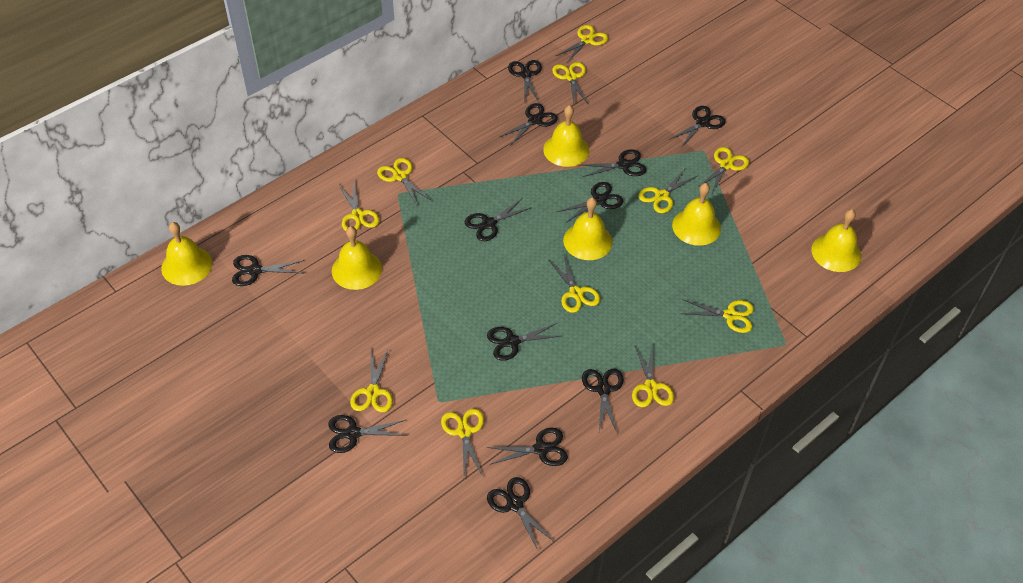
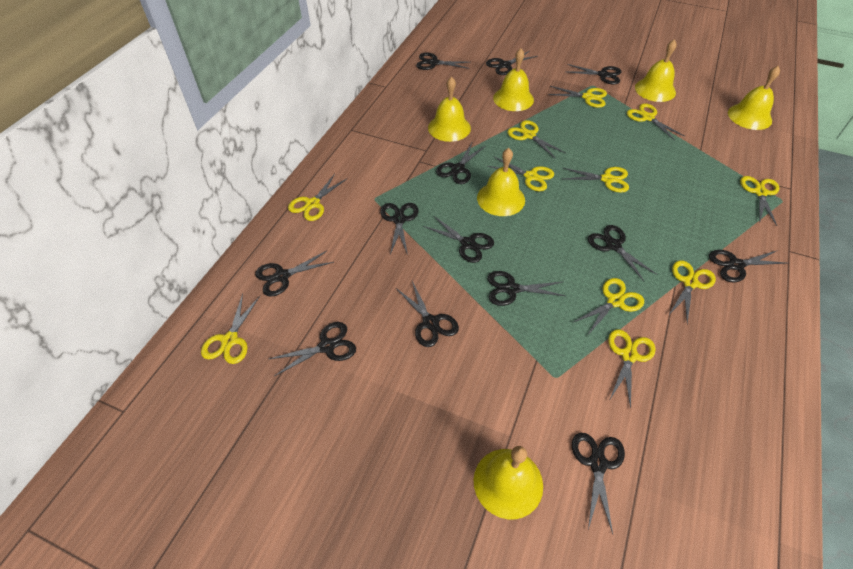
black scissors: 12 -> 13

